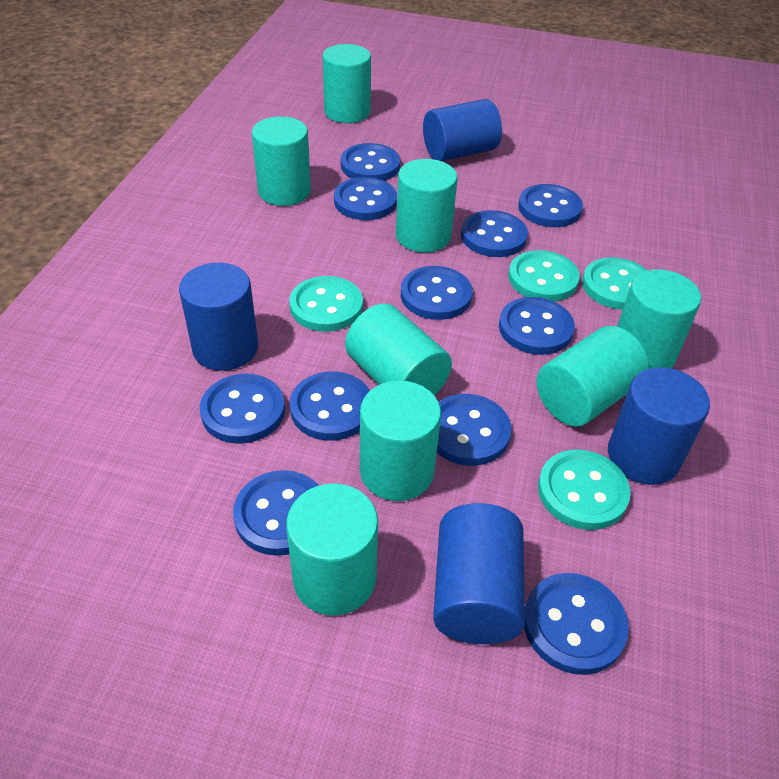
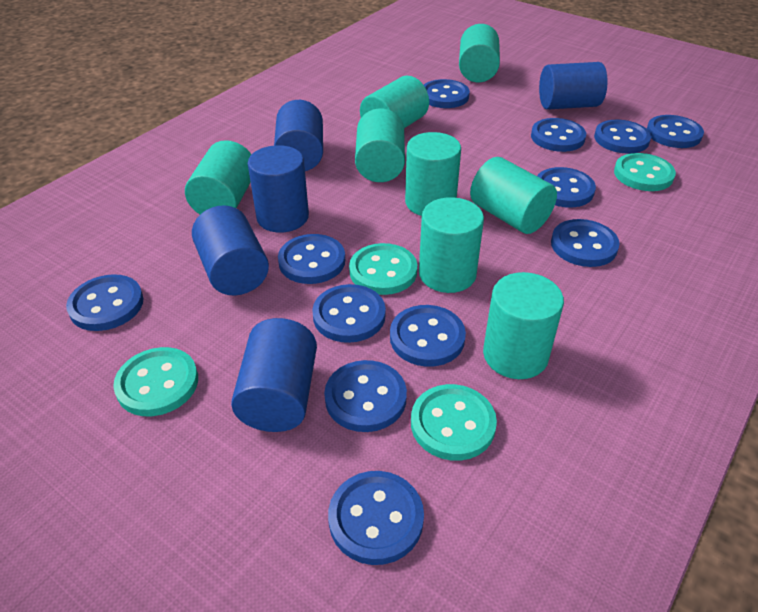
blue button: 11 -> 12
blue cylinder: 4 -> 5

